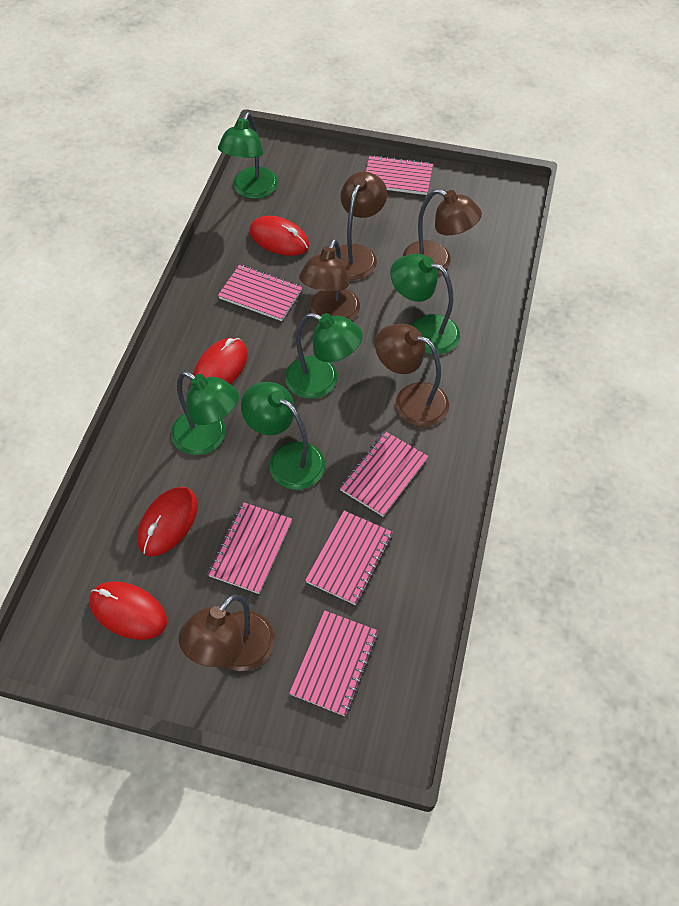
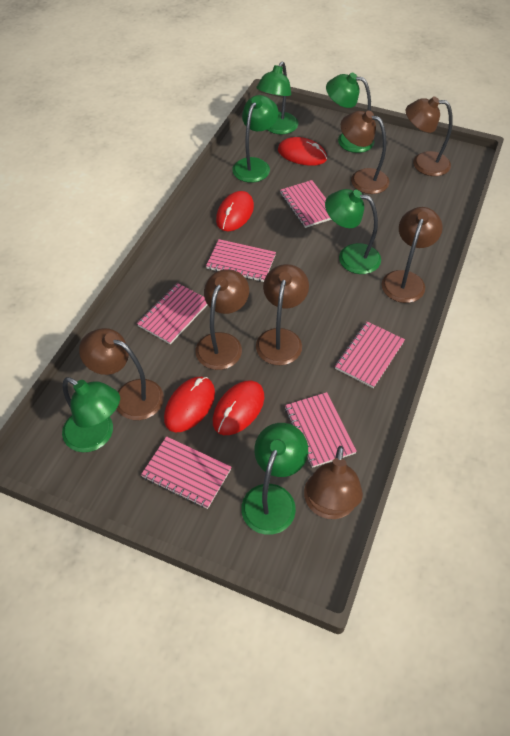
brown lamp: 5 -> 7
green lamp: 5 -> 6

